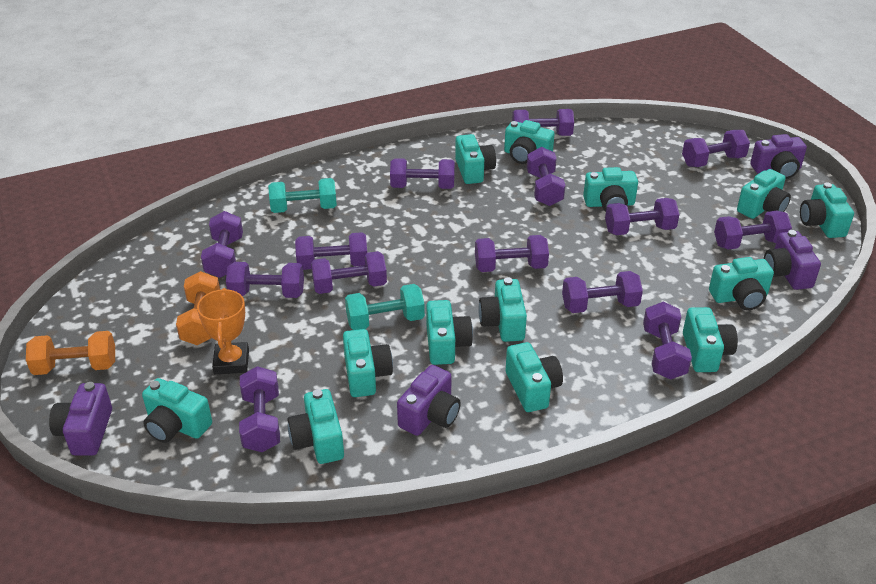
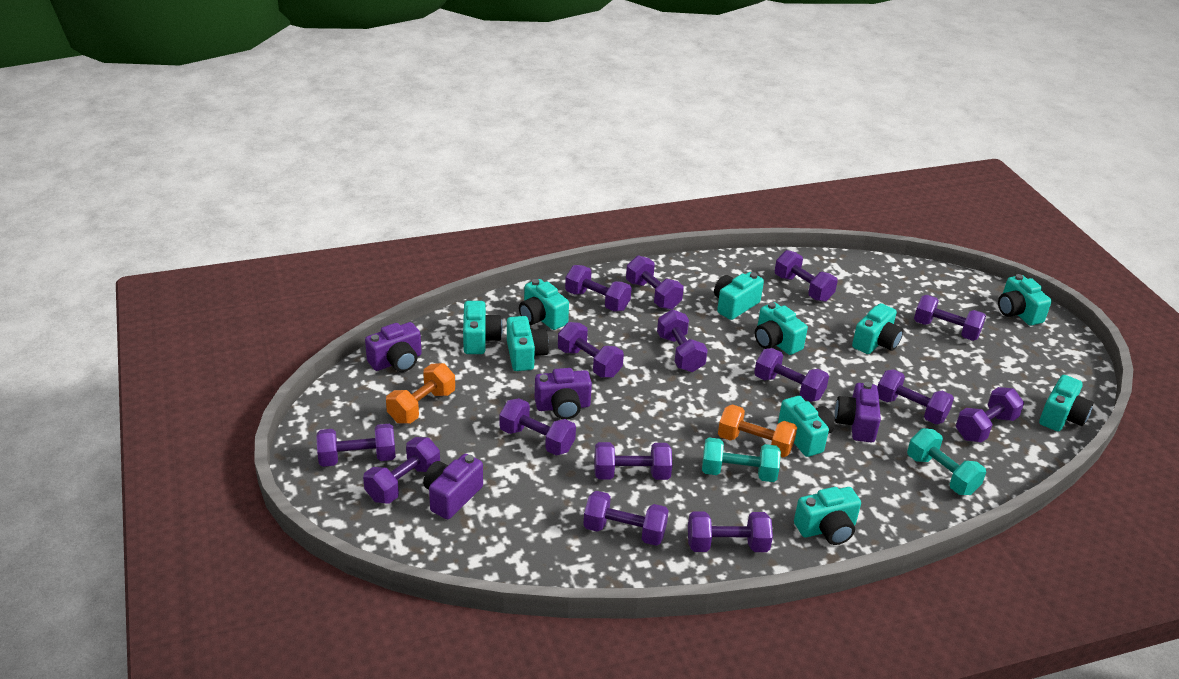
orange trophy: 1 -> 0
purple dumbbell: 14 -> 15
turquoise camera: 13 -> 10

